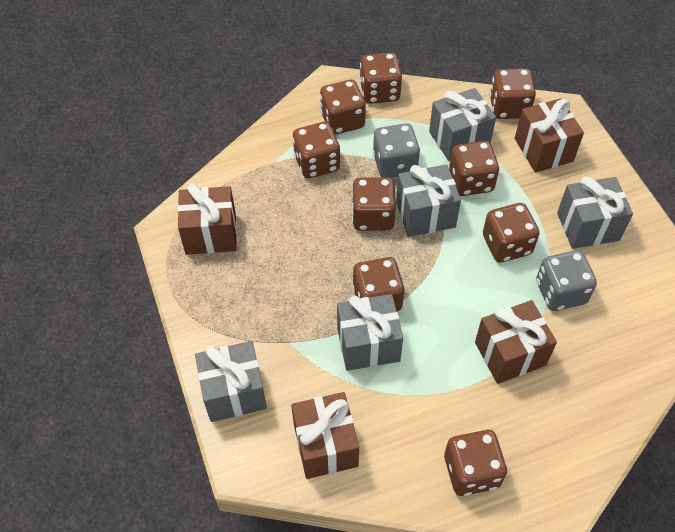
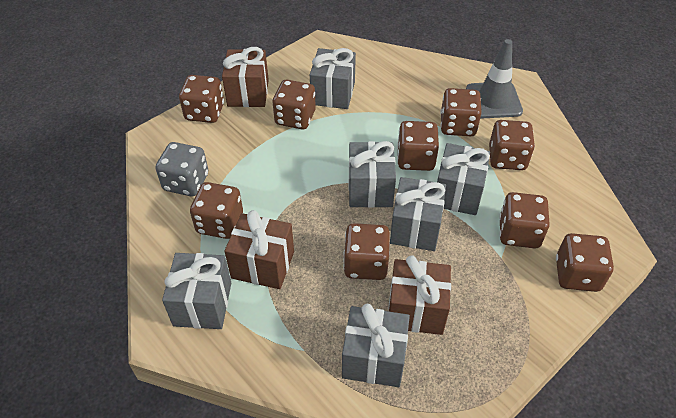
brown gift: 4 -> 3
grey dice: 2 -> 1
grey gift: 5 -> 6
grey traffic cone: 0 -> 1

